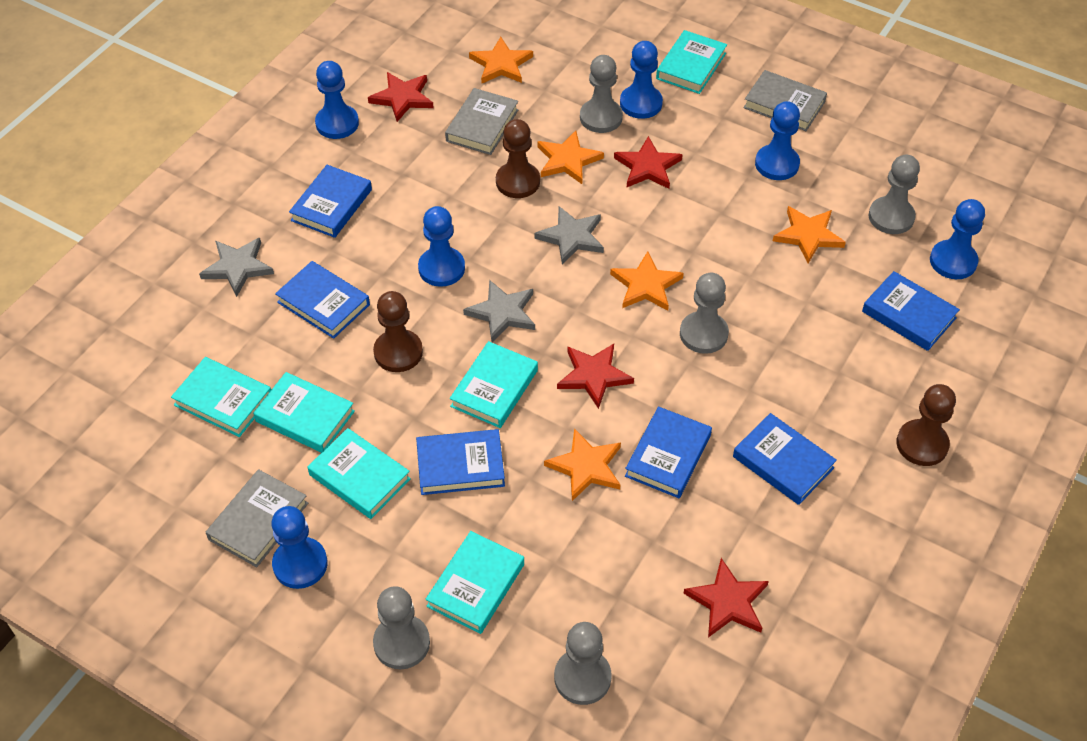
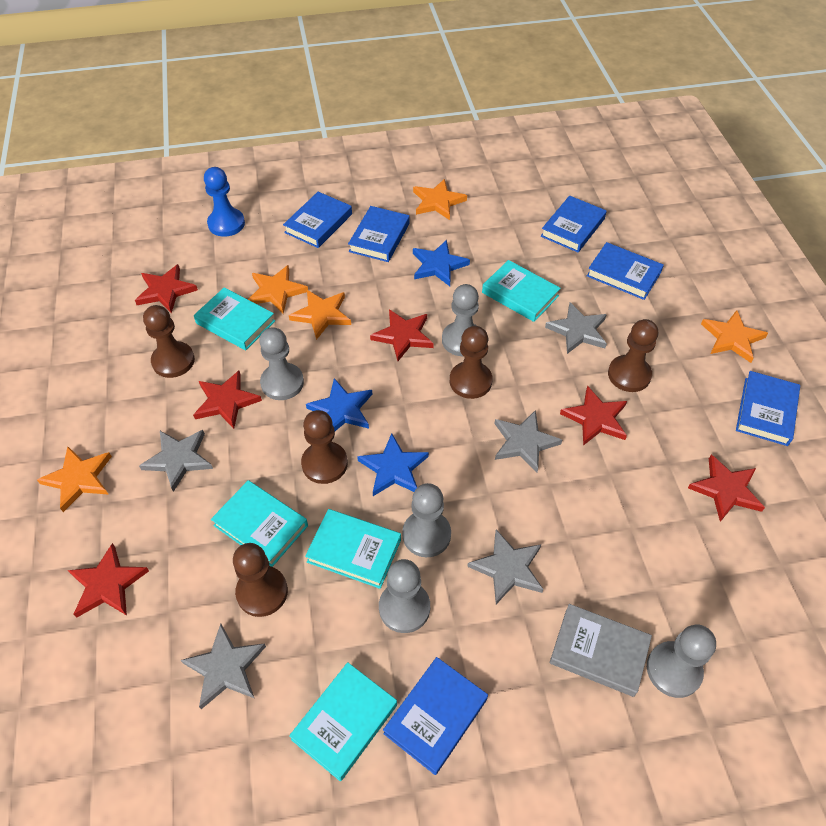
blue pawn: 6 -> 1
blue star: 0 -> 3
brown pawn: 3 -> 5
grey book: 3 -> 1
grey star: 3 -> 5
red star: 4 -> 6
turquoise book: 6 -> 5

